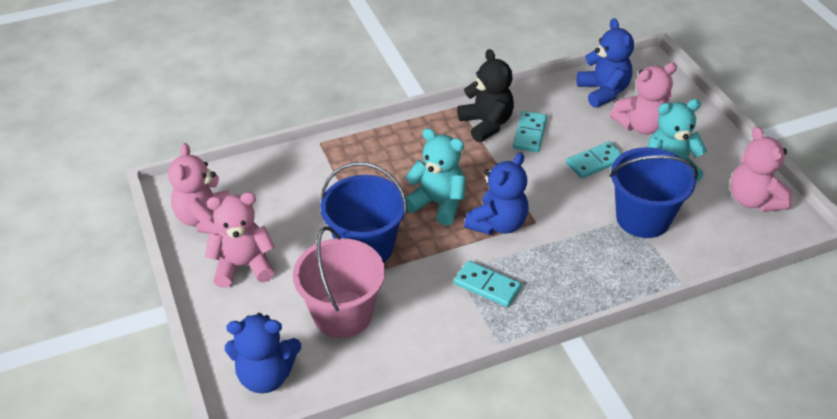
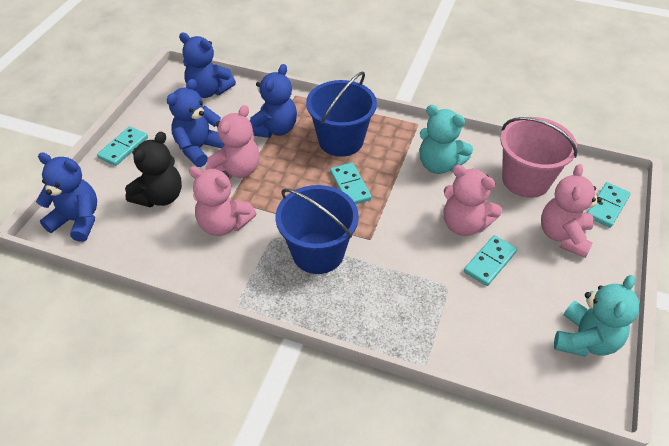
blue teddy bear: 3 -> 4
turquoise domino: 3 -> 4

